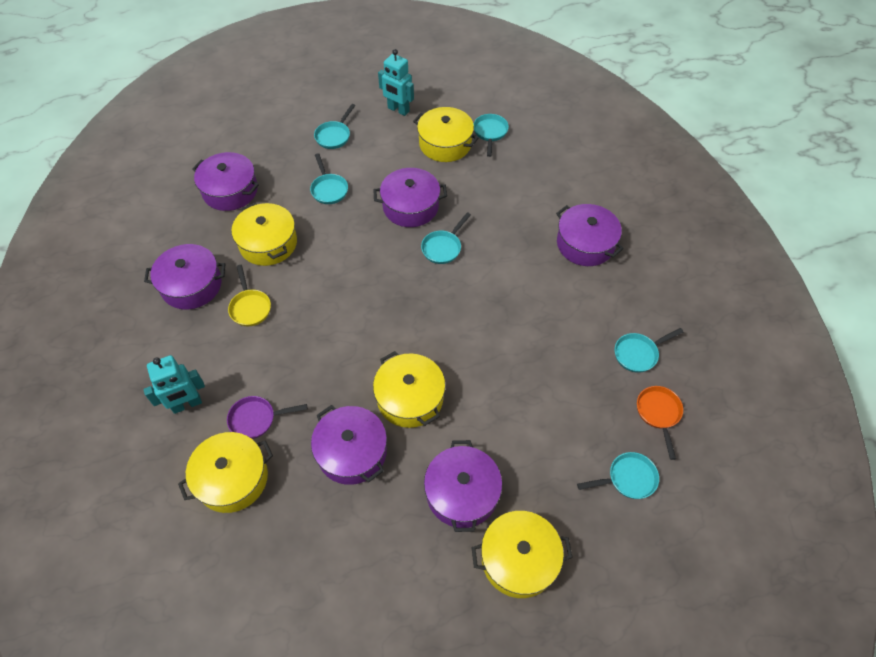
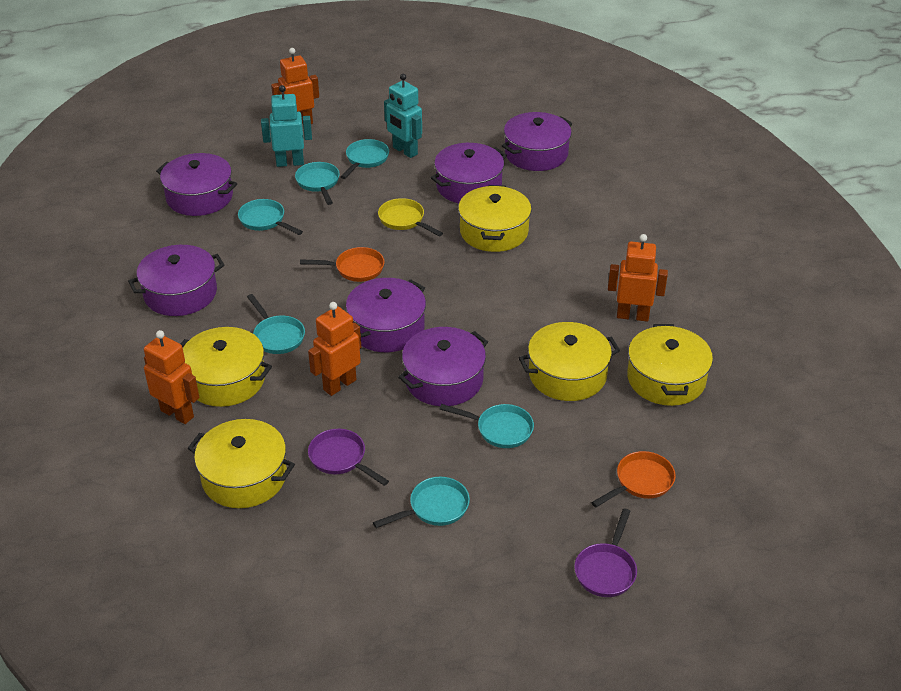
orange pan: 1 -> 2
orange robot: 0 -> 4
purple pan: 1 -> 2

